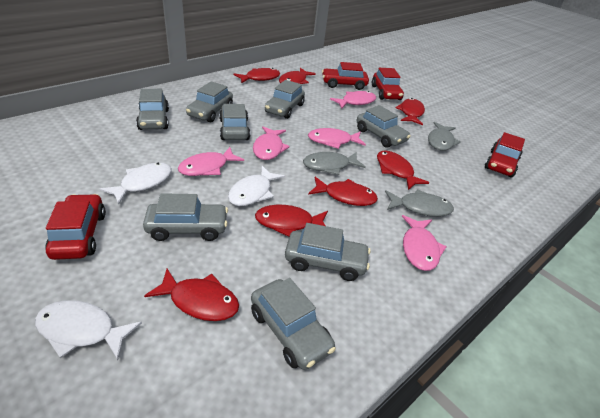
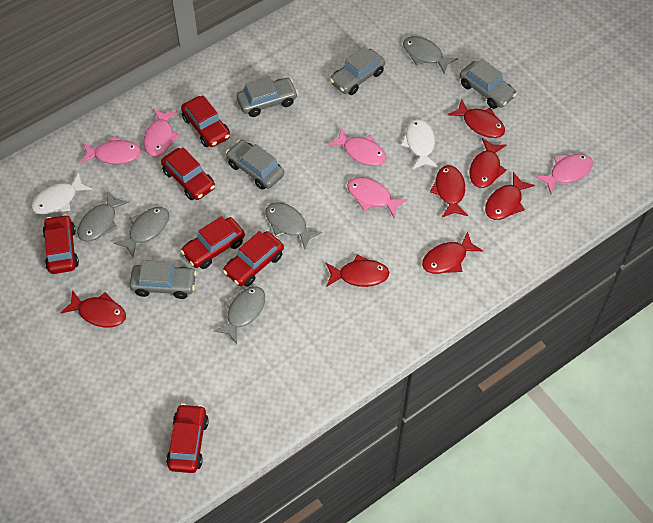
grey car: 8 -> 5
grey fish: 3 -> 5
red car: 4 -> 6
white fish: 3 -> 2

